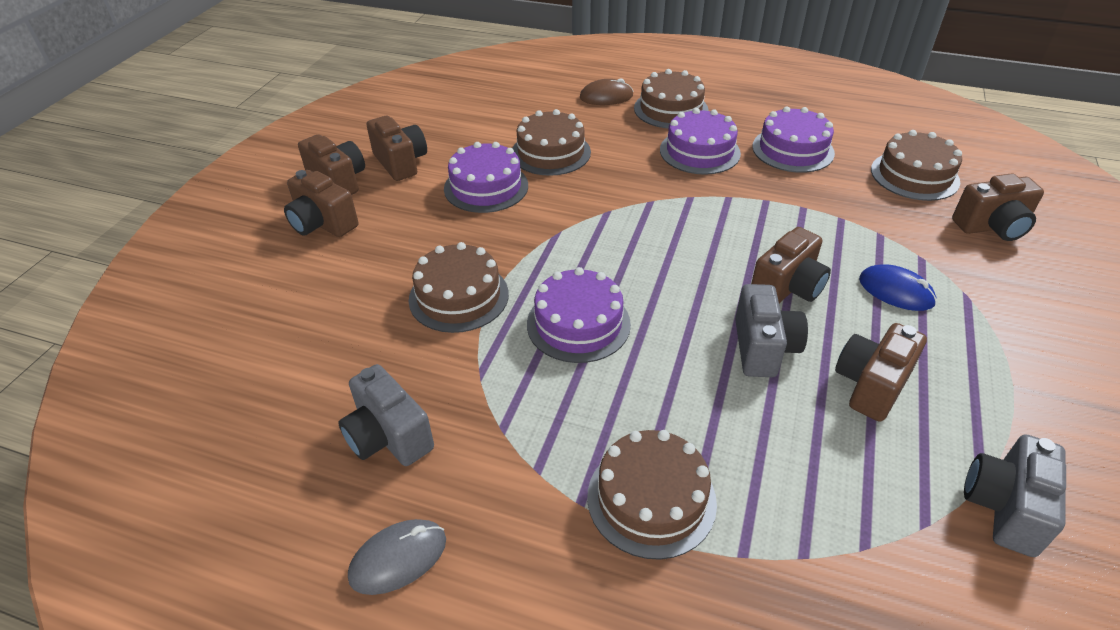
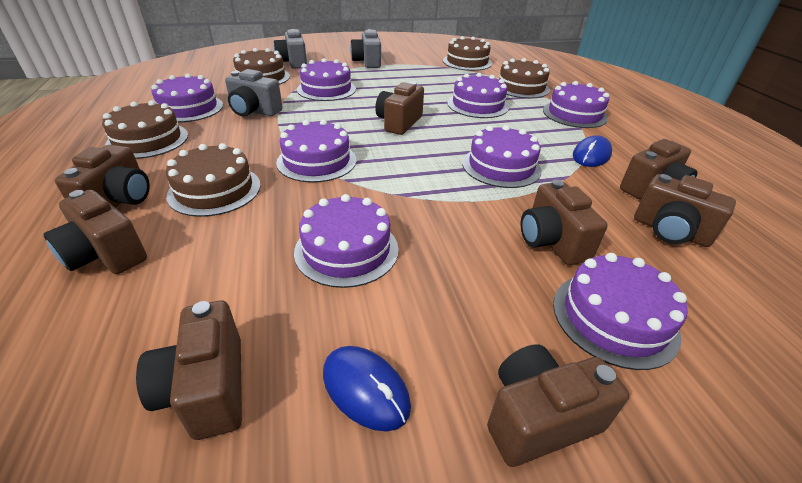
blue mouse: 1 -> 2
brown camera: 6 -> 8
brown mouse: 1 -> 0
grey mouse: 1 -> 0
purple cake: 4 -> 8

